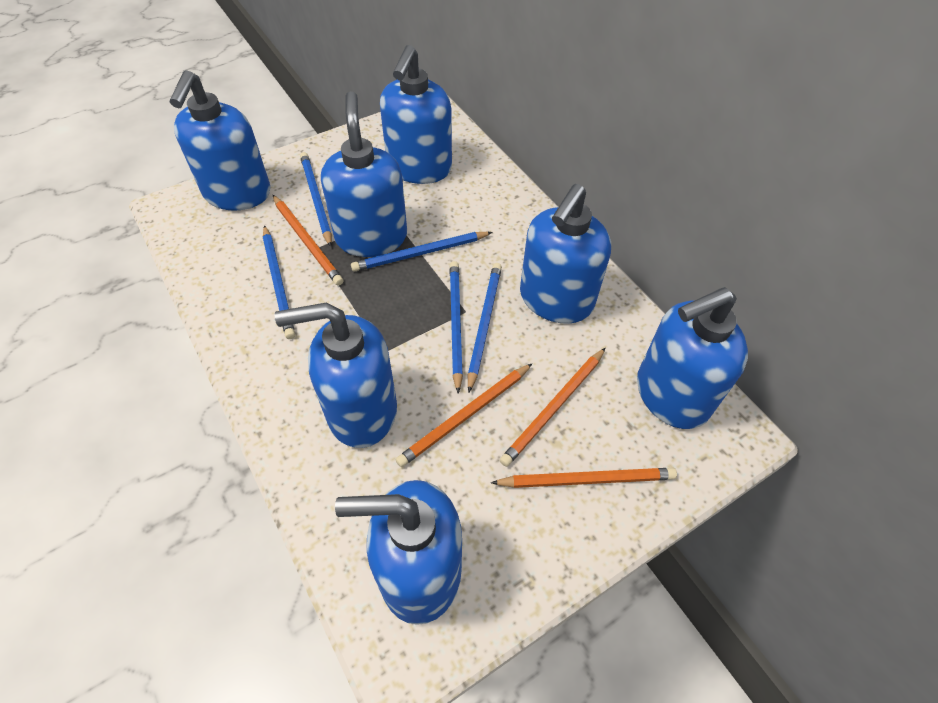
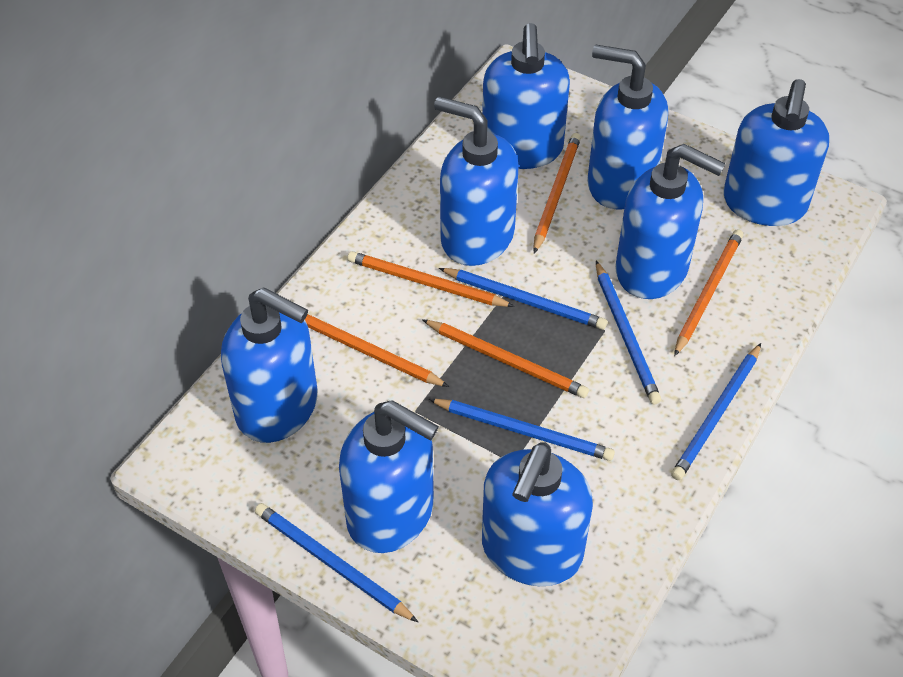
blue soap dispenser: 7 -> 8
orange pencil: 4 -> 5

